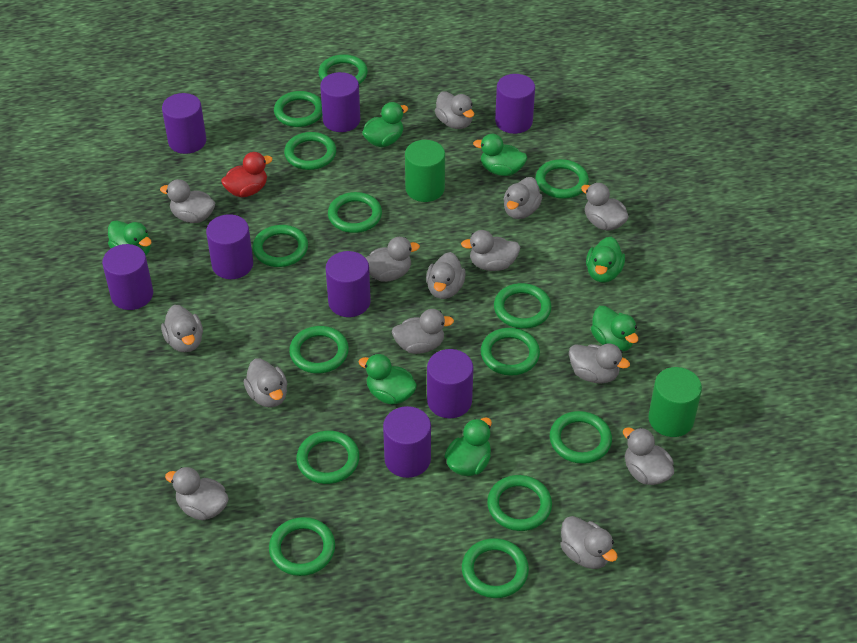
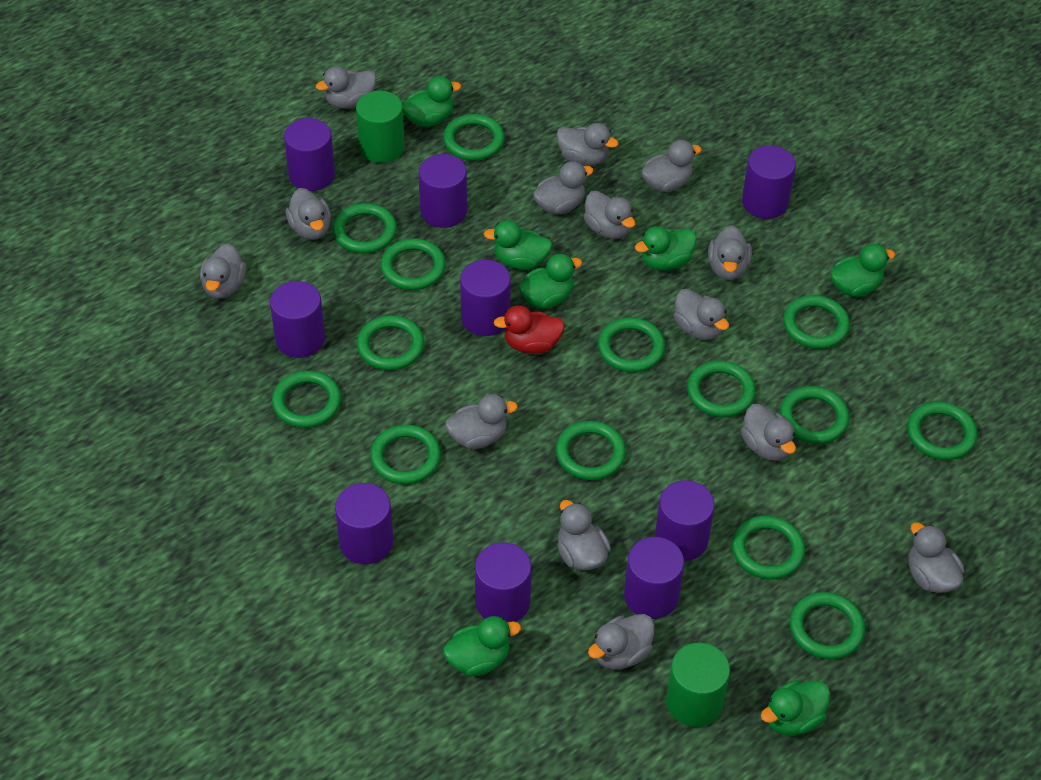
purple cylinder: 8 -> 9

